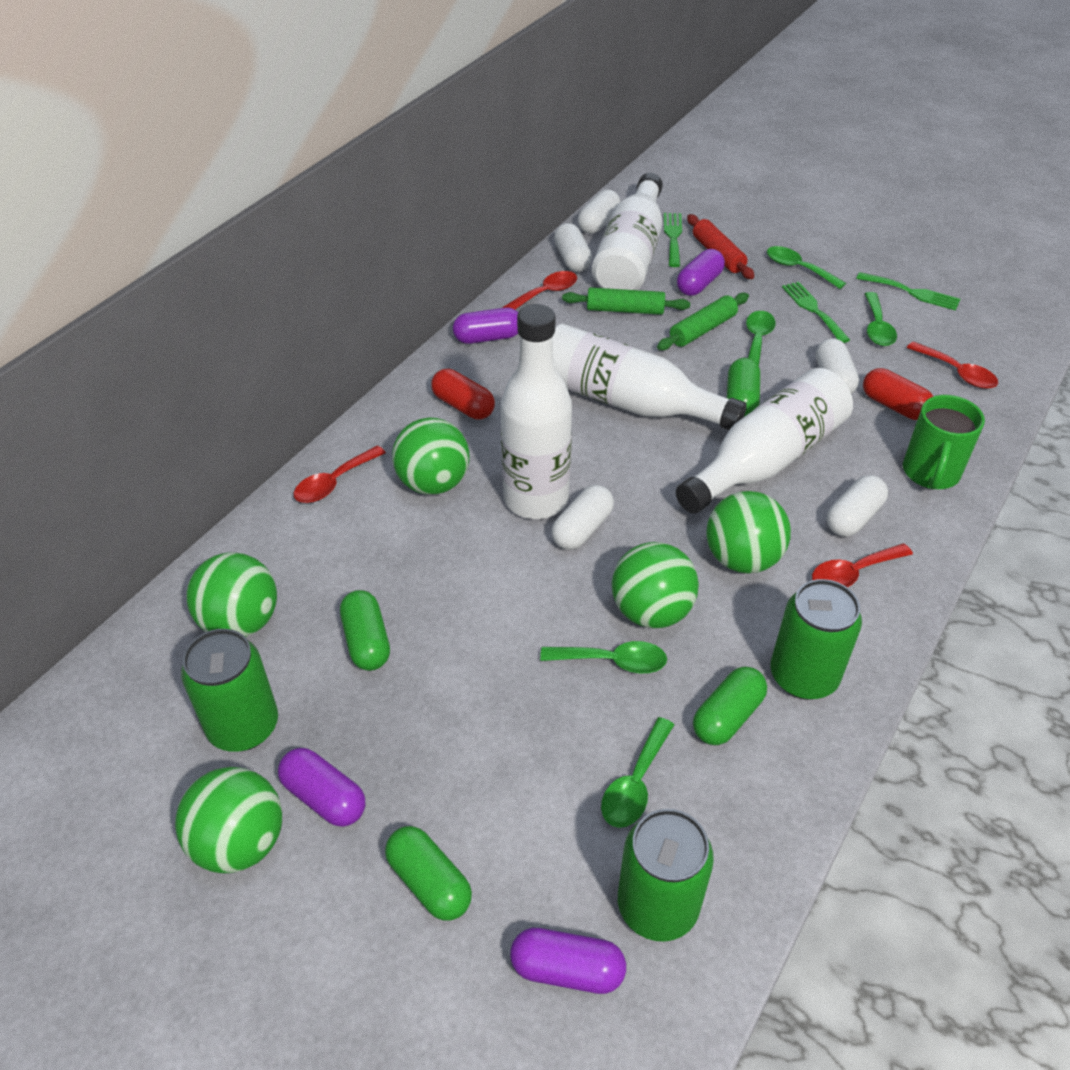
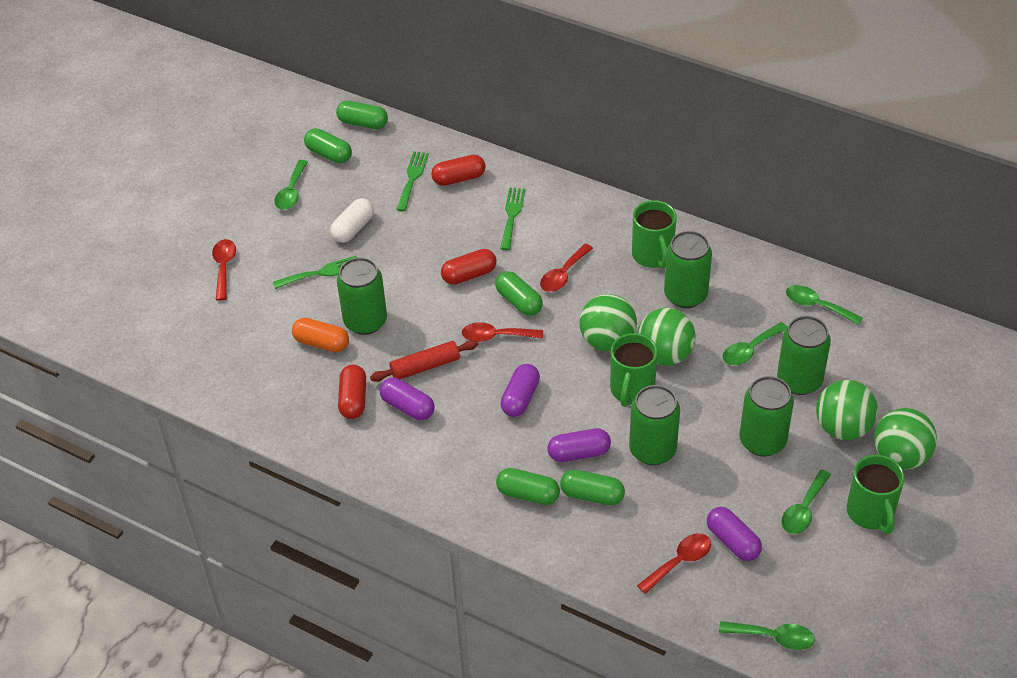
green ball: 5 -> 4
green can: 3 -> 5
green capsule: 4 -> 5
green mug: 1 -> 3
green rolling pin: 2 -> 0
orange capsule: 0 -> 1
red capsule: 2 -> 3
white bottle: 4 -> 0
white capsule: 5 -> 1

